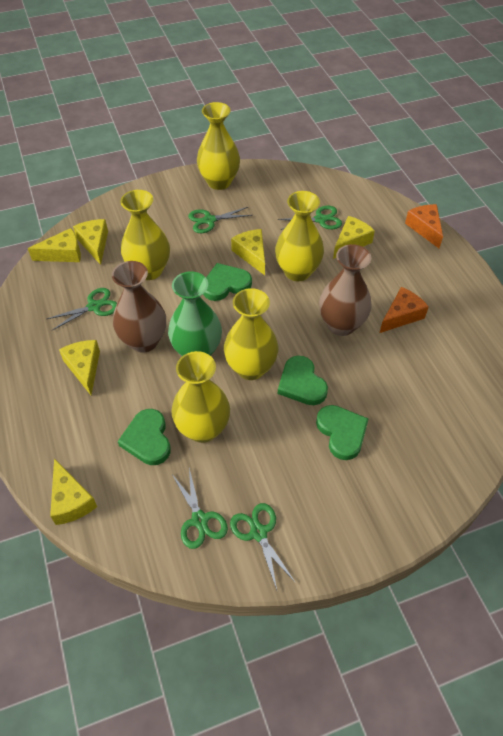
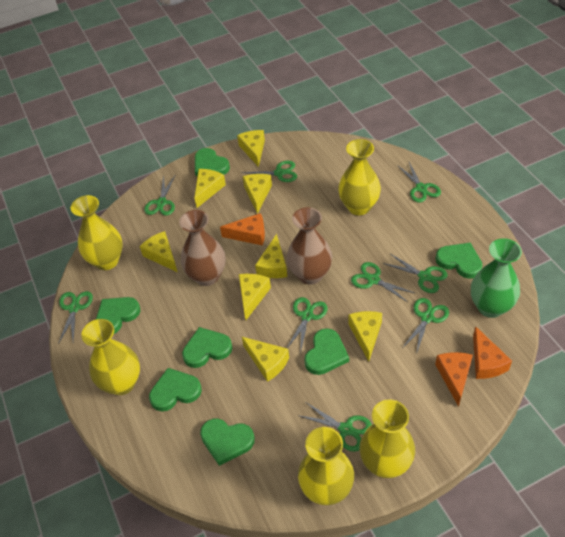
green heart: 4 -> 7
green scissors: 5 -> 9
orange cheese: 2 -> 3
yellow cheese: 6 -> 8

